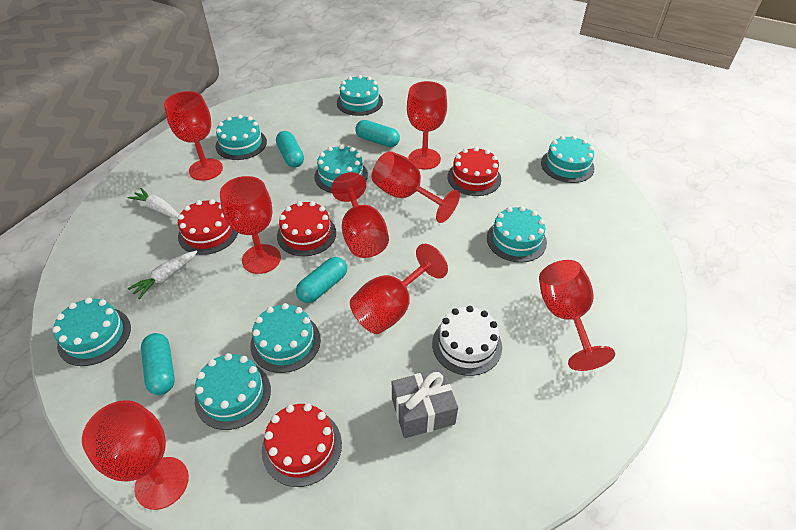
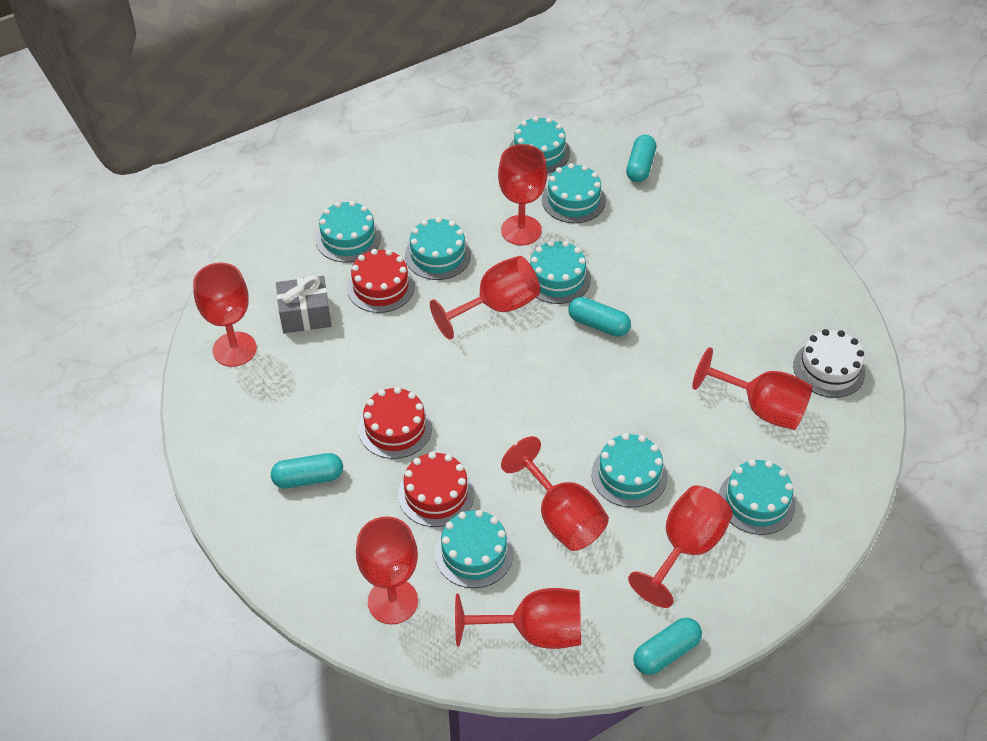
red cake: 4 -> 3
white carrot: 2 -> 0

